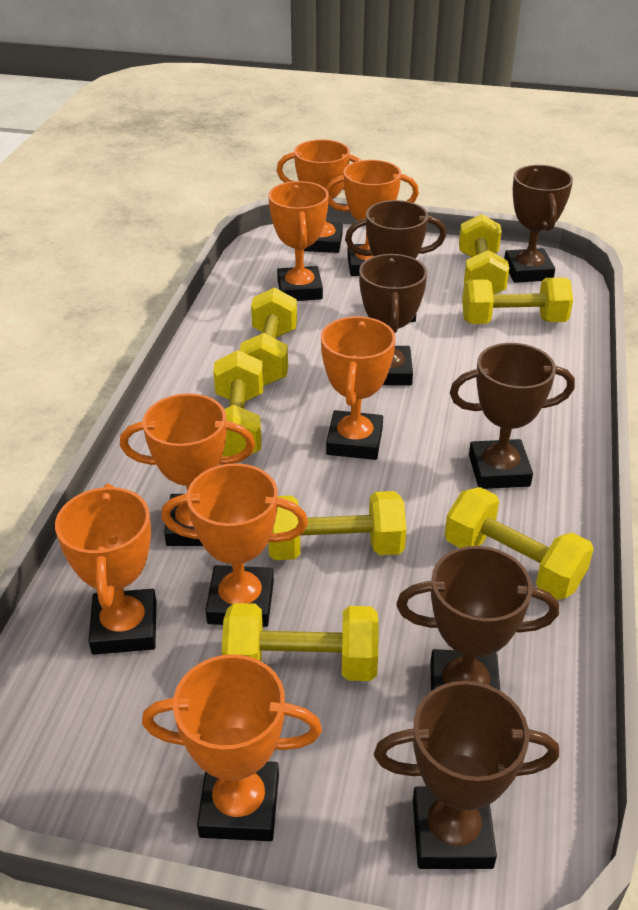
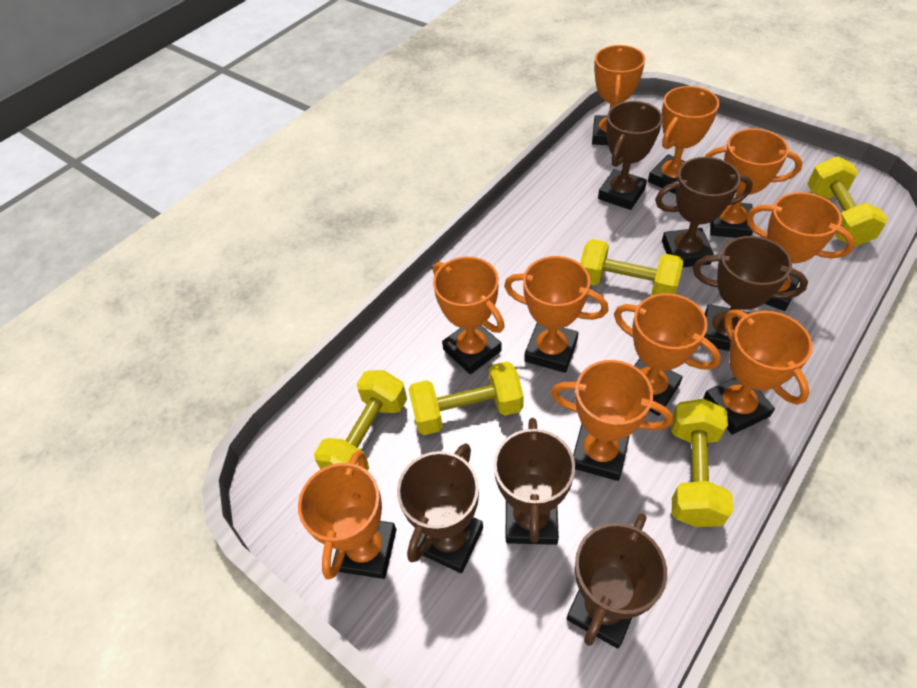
orange trophy: 8 -> 10
yellow dumbbell: 7 -> 5

